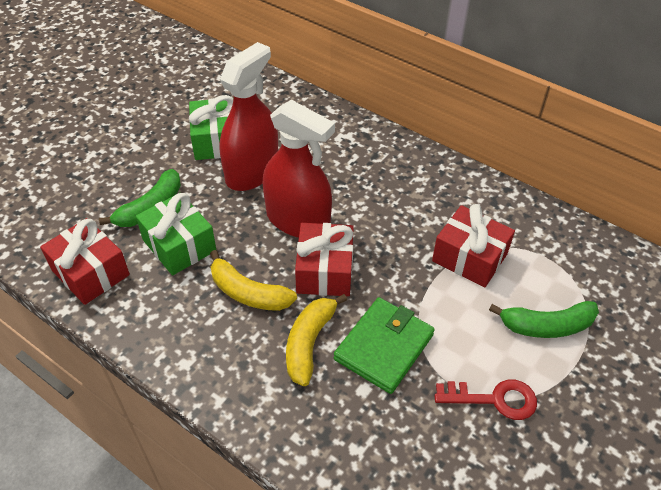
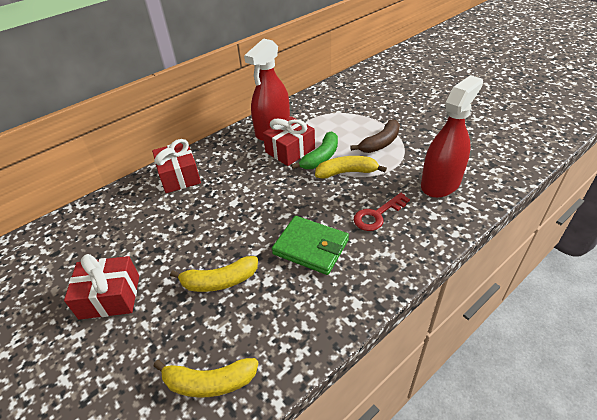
brown banana: 0 -> 1
green banana: 2 -> 1
green gift: 2 -> 0
yellow banana: 2 -> 3

